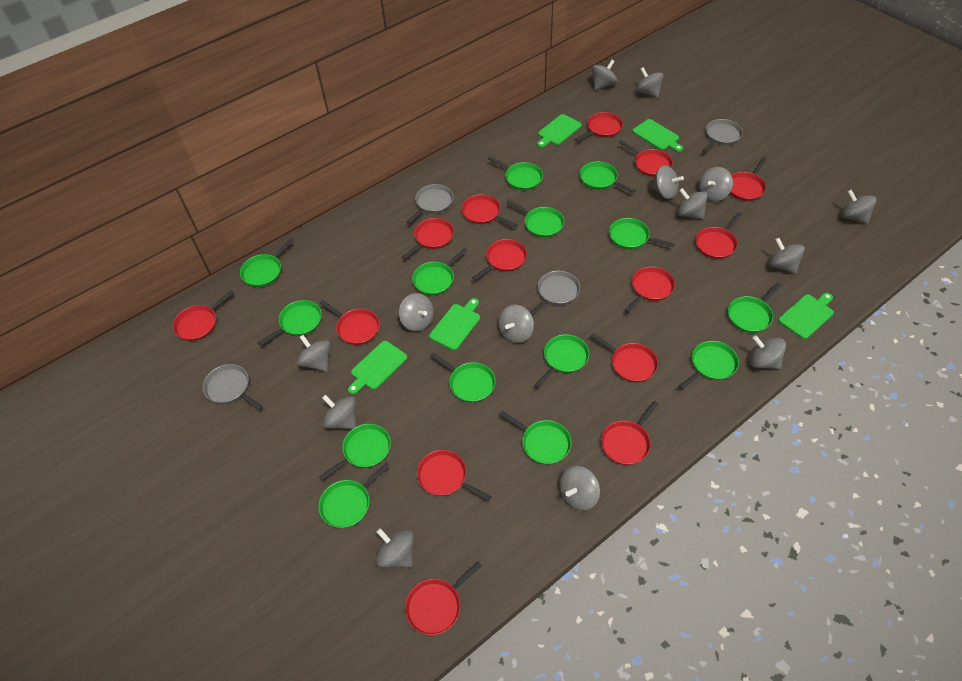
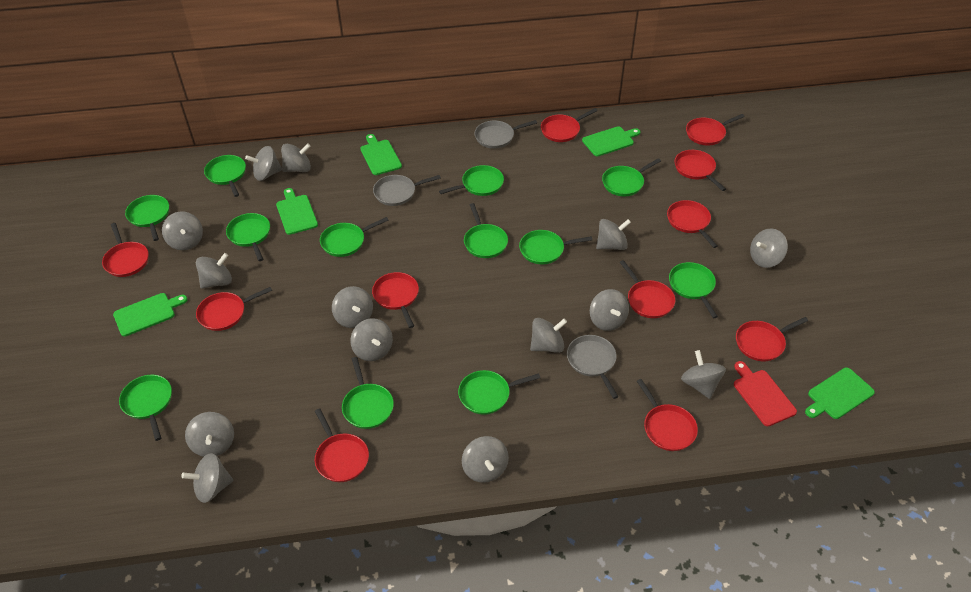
green pan: 14 -> 12
grey pan: 4 -> 3
red cutting board: 0 -> 1
red pan: 14 -> 11

